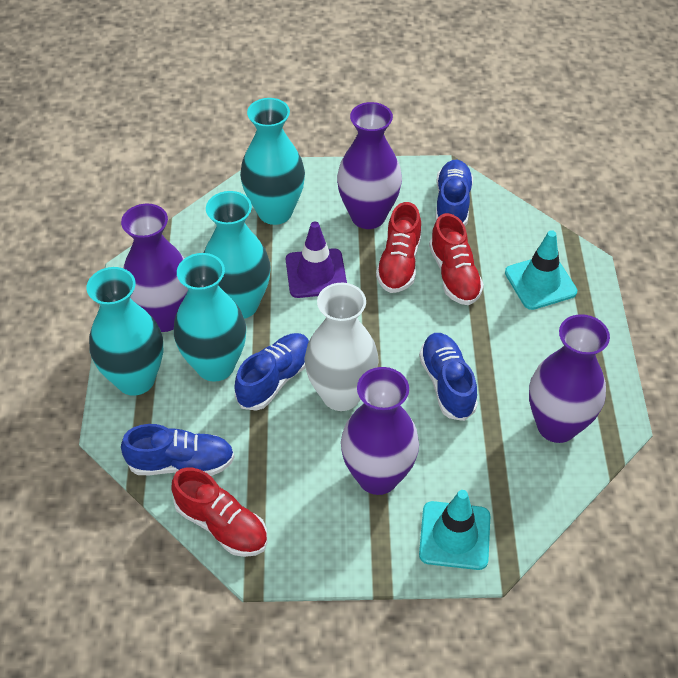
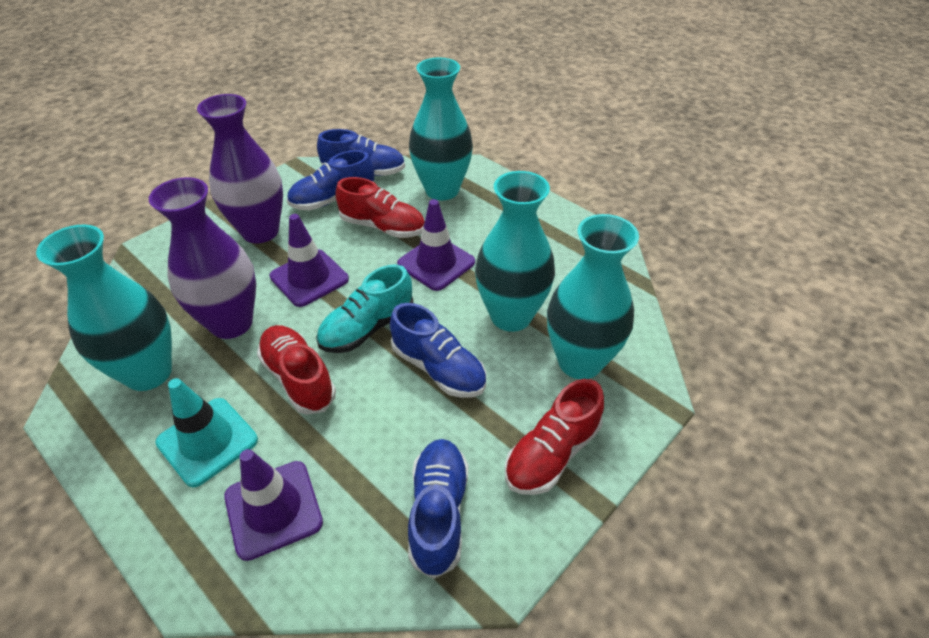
purple traffic cone: 1 -> 3
purple vase: 4 -> 2
turquoise shoe: 0 -> 1
turquoise traffic cone: 2 -> 1
white vase: 1 -> 0

